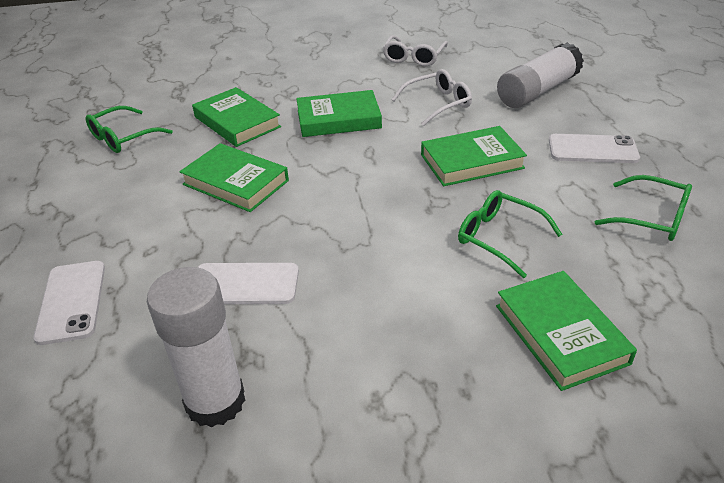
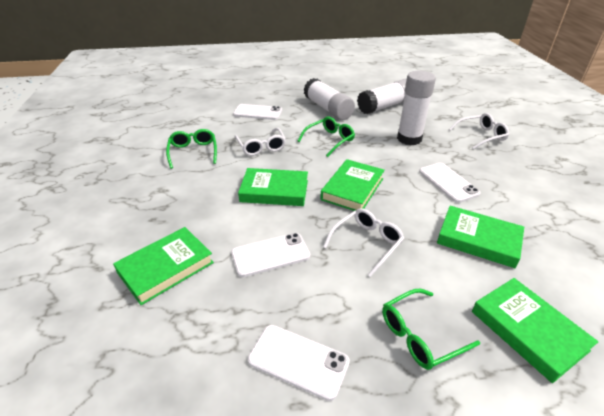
white glasses: 2 -> 3
white glue stick: 2 -> 3
white phone: 3 -> 4

